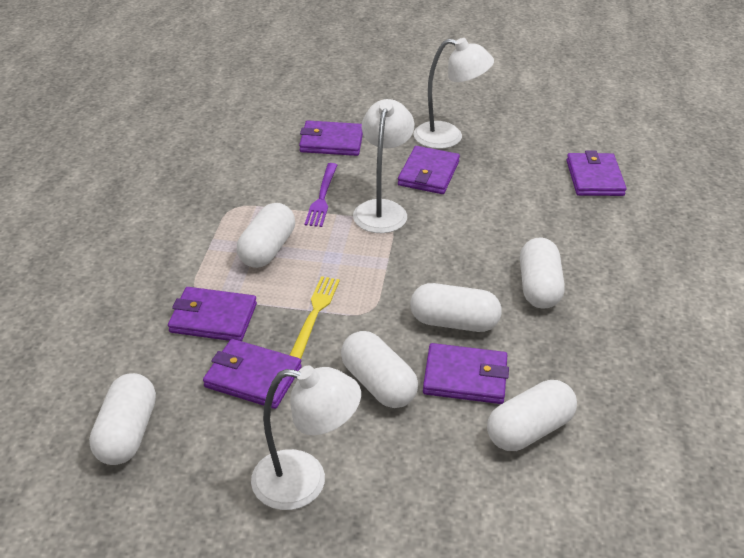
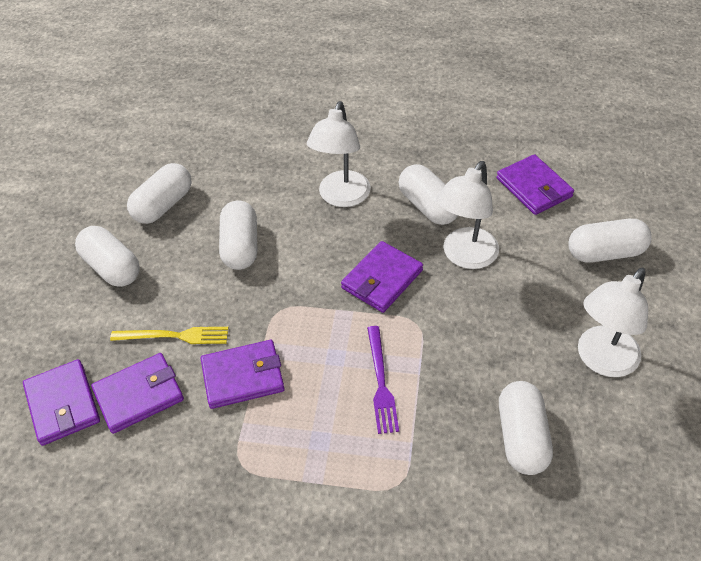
purple wallet: 6 -> 5

